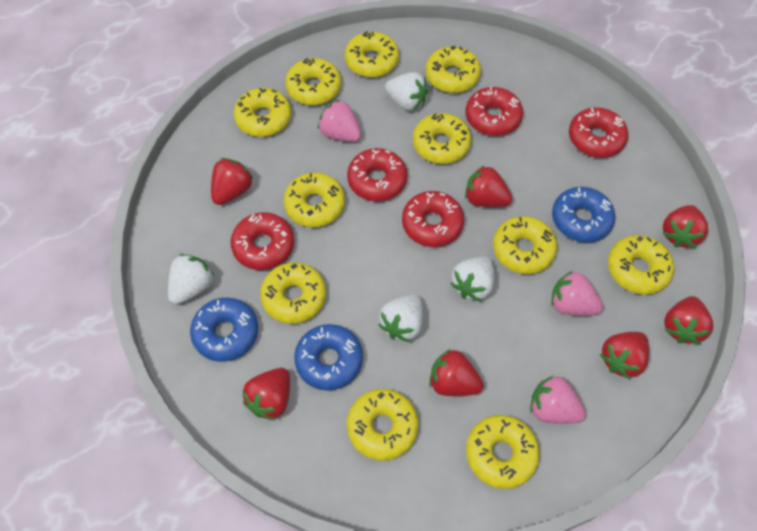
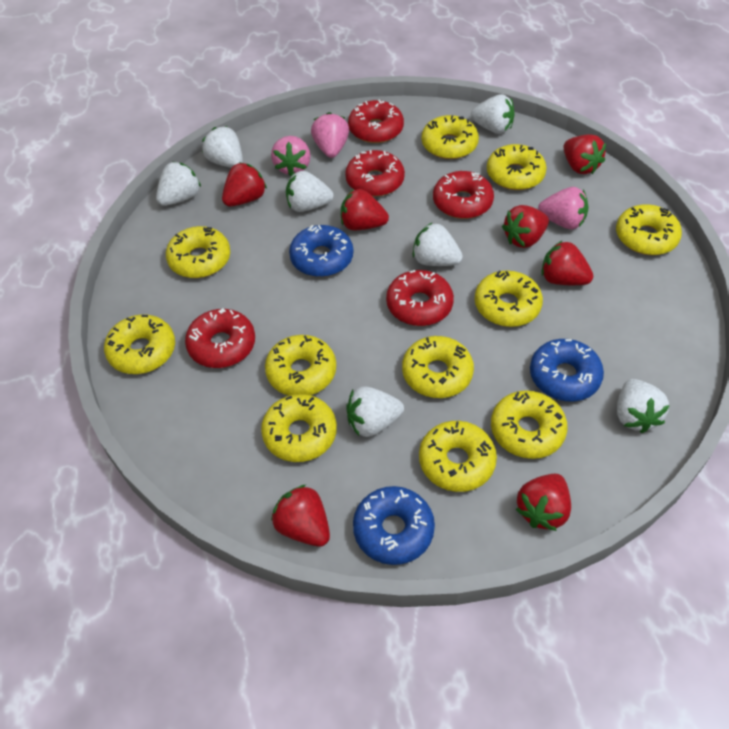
white strawberry: 4 -> 7

